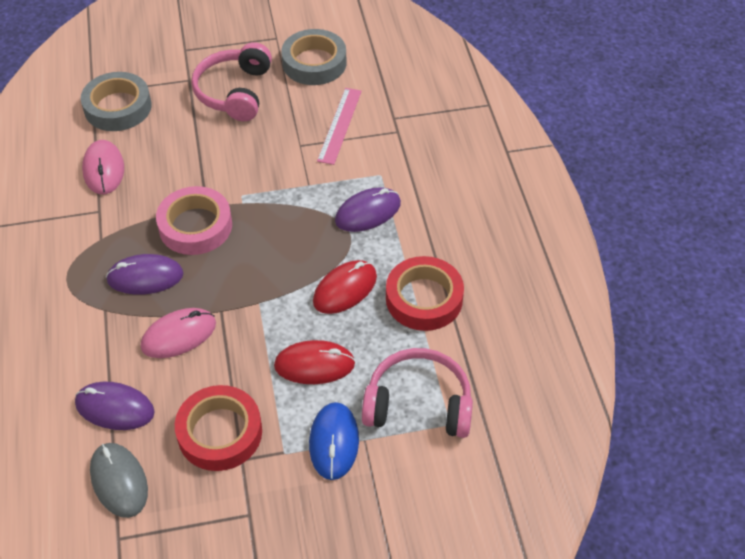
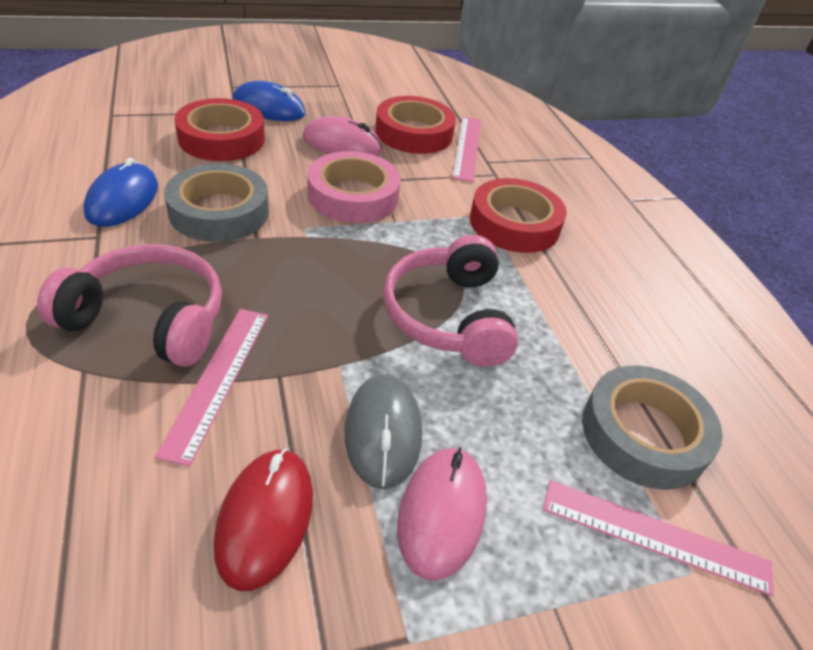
blue mouse: 1 -> 2
pink ruler: 1 -> 3
purple mouse: 3 -> 0
red mouse: 2 -> 1
red tape: 2 -> 3

